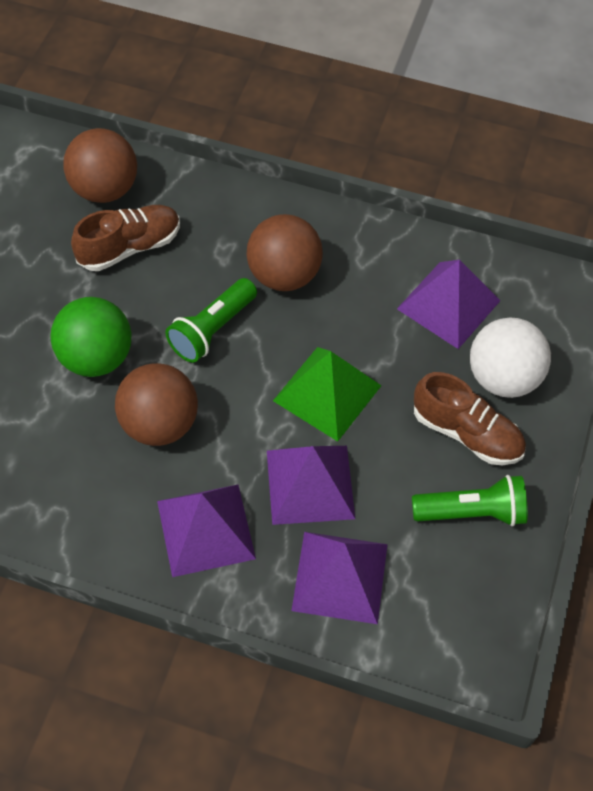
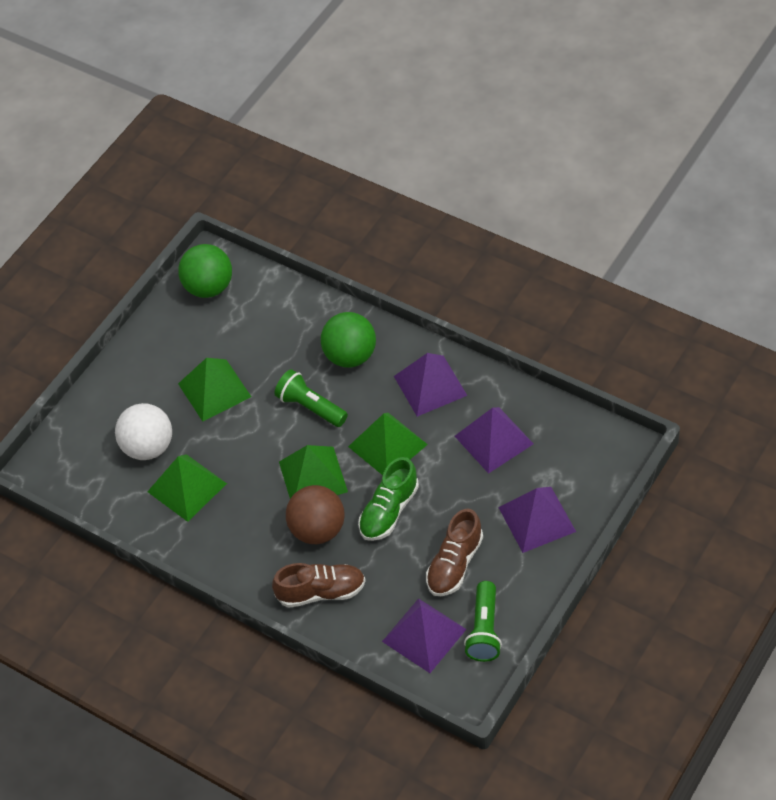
brown ball: 3 -> 1
green ball: 1 -> 2
green pyramid: 1 -> 4
green shoe: 0 -> 1

